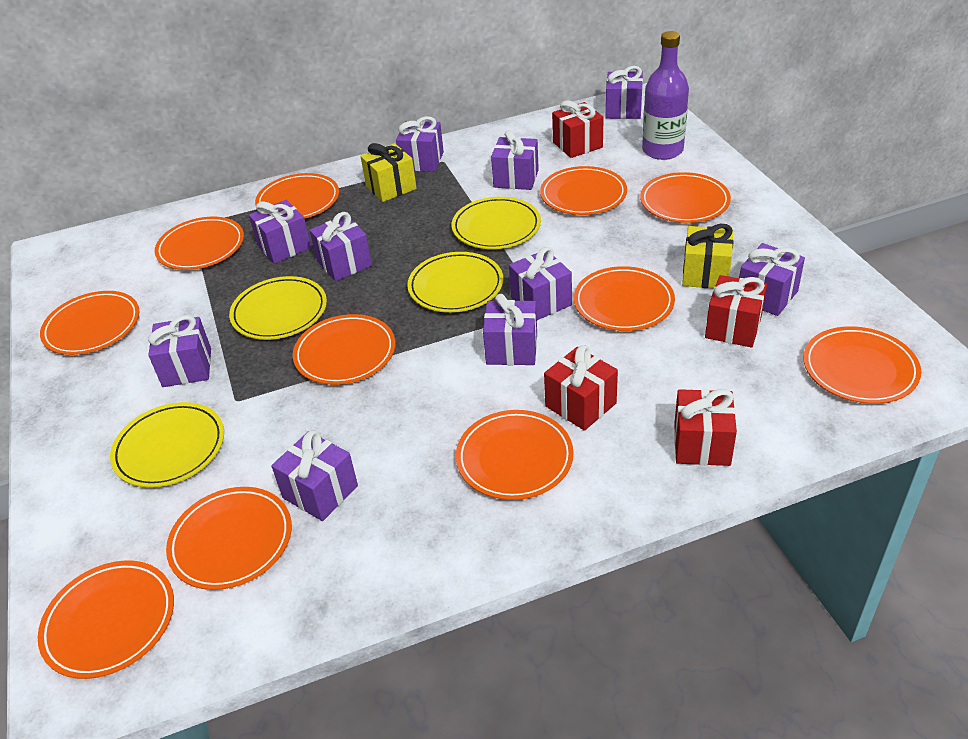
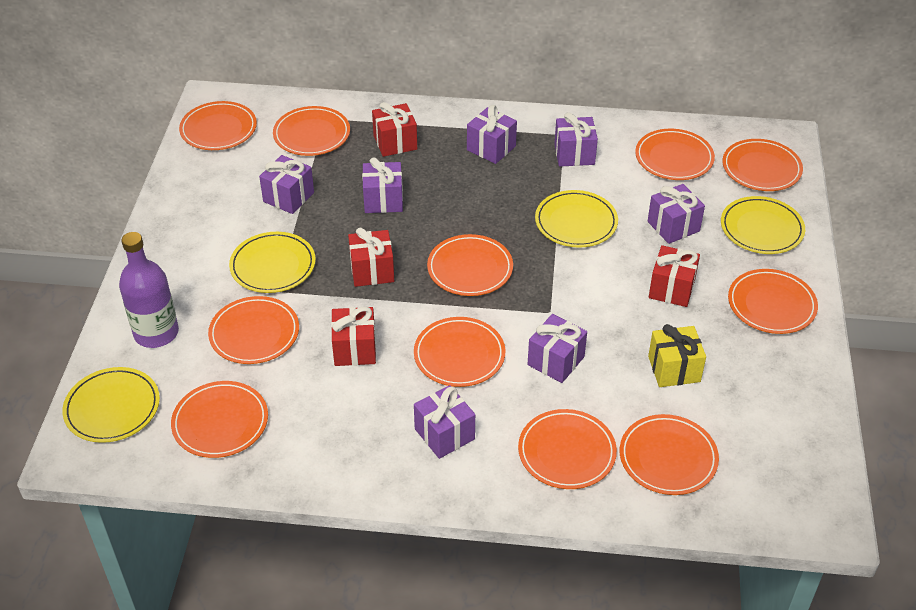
purple gift: 10 -> 7
yellow gift: 2 -> 1

